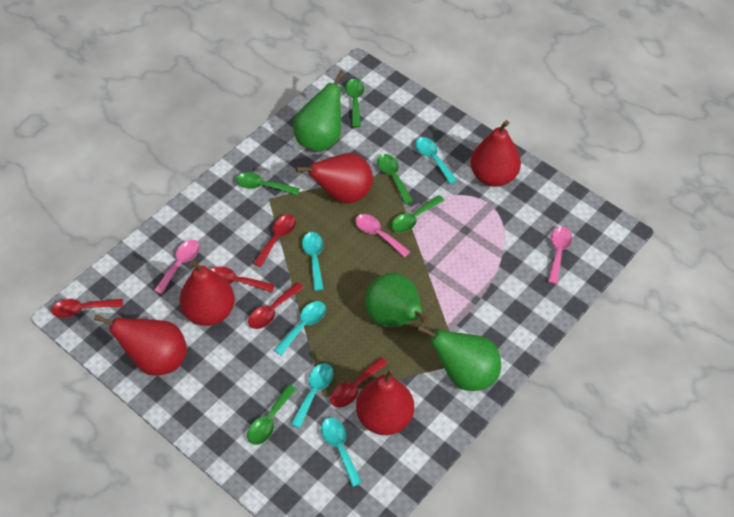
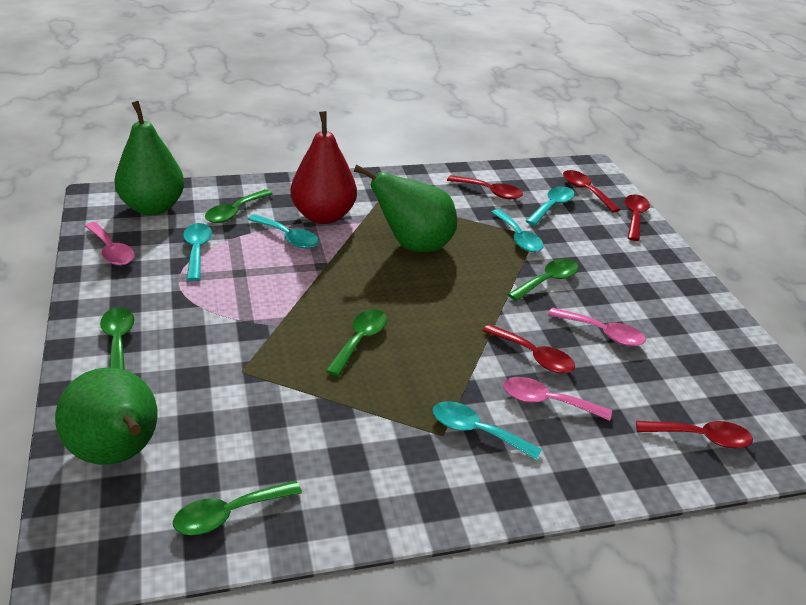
red pear: 5 -> 1

